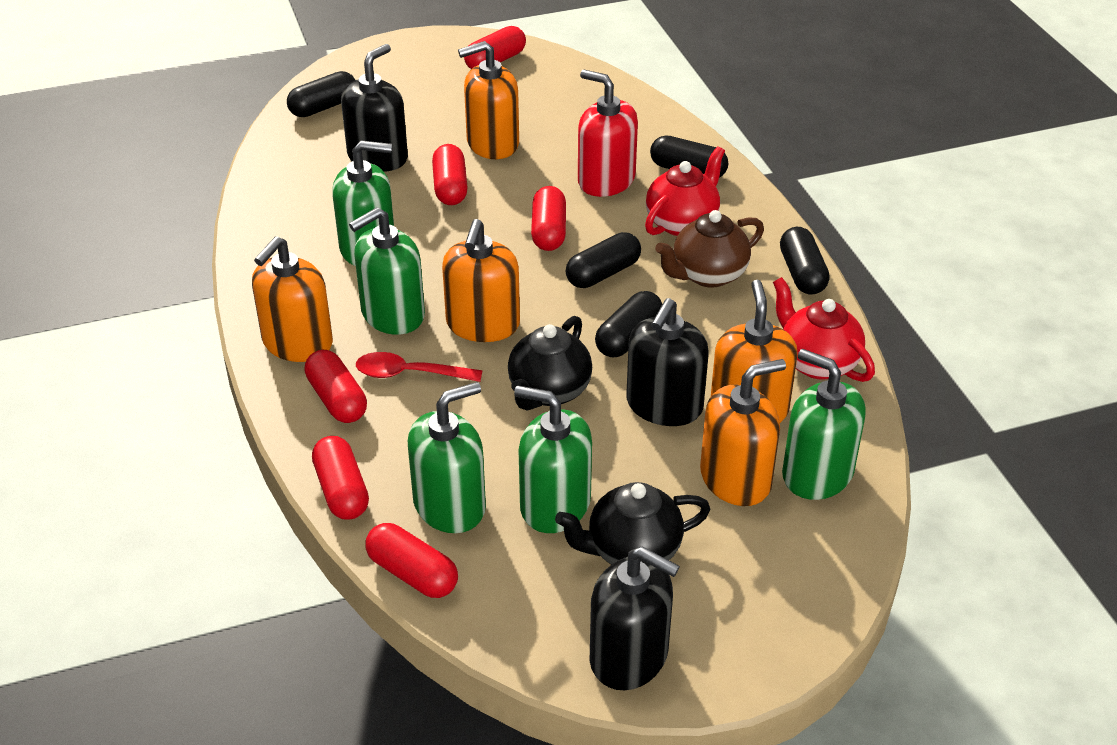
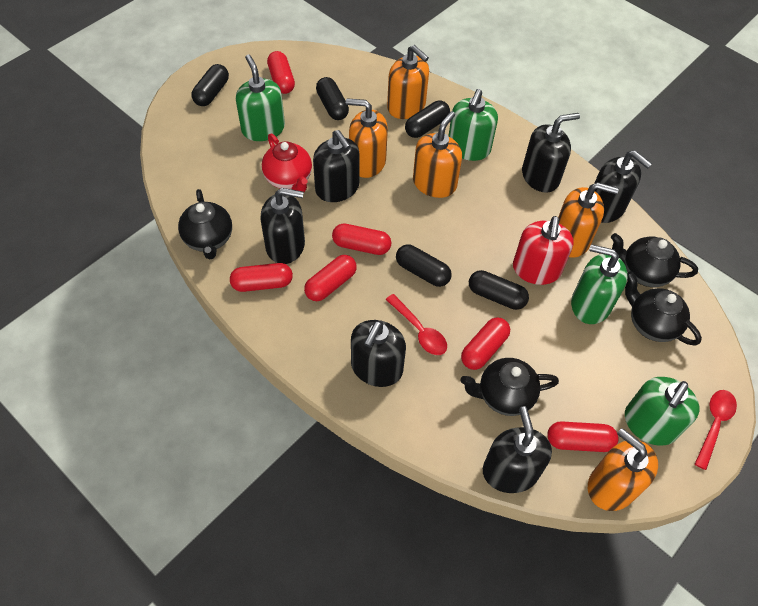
black soap dispenser: 3 -> 6
black teapot: 2 -> 4
brown teapot: 1 -> 0
green soap dispenser: 5 -> 4
red spoon: 1 -> 2
red teapot: 2 -> 1

